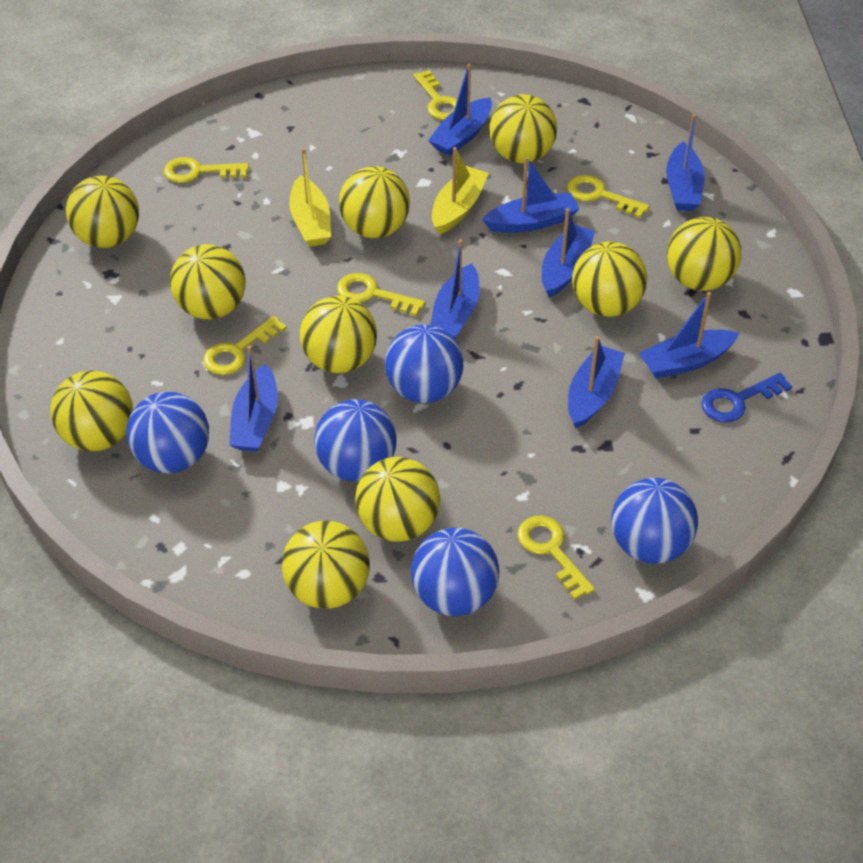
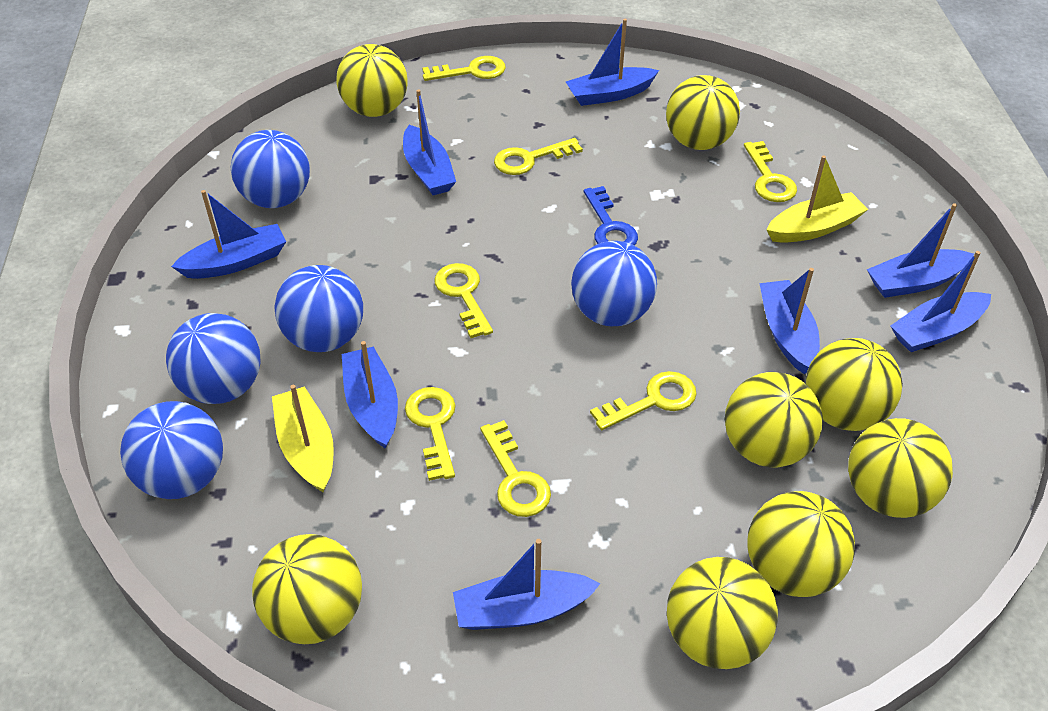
yellow ball: 10 -> 8
yellow key: 6 -> 7

